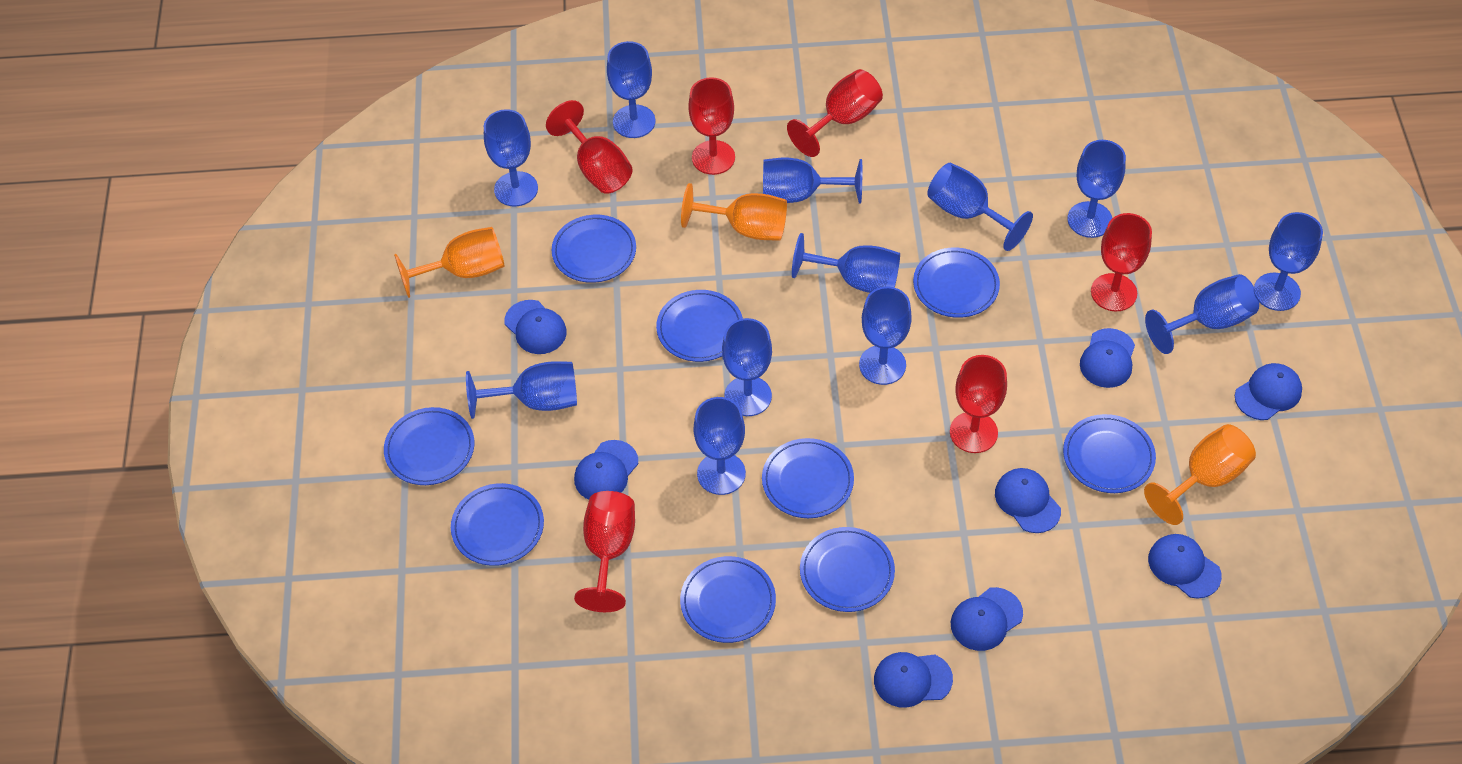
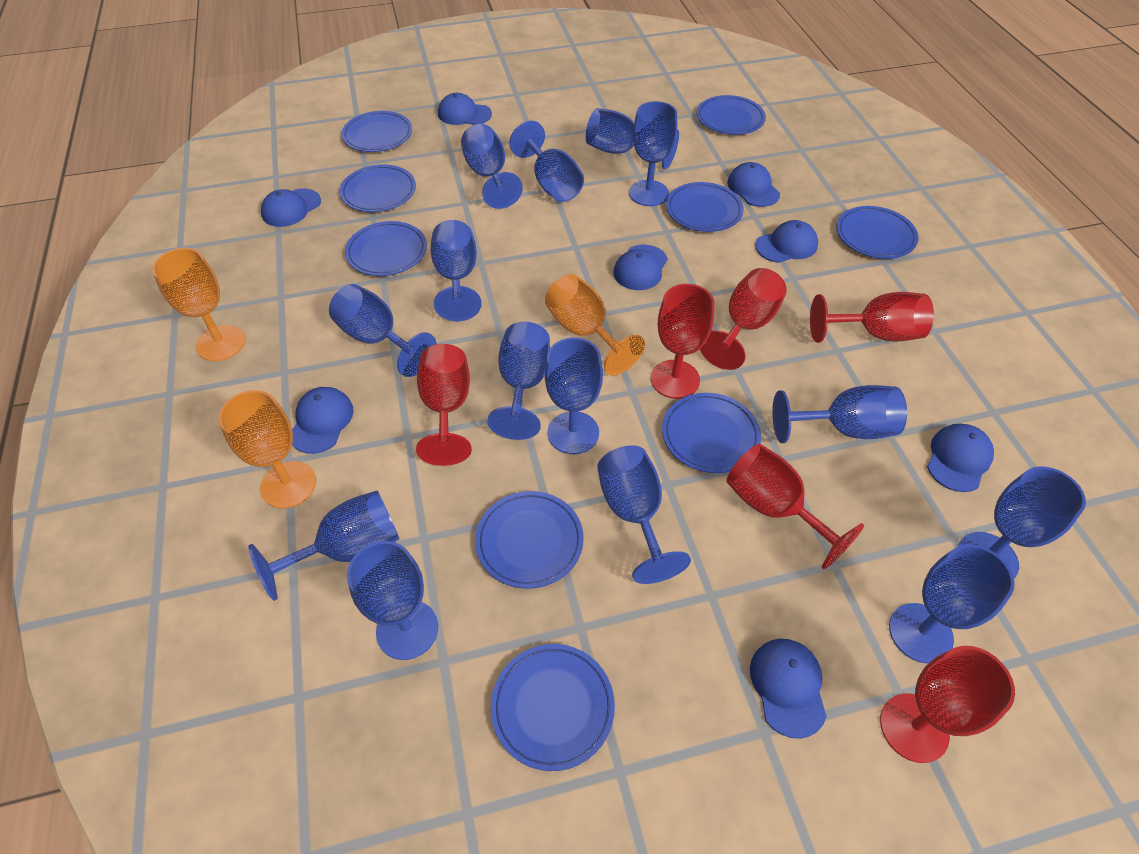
blue goblet: 12 -> 14

